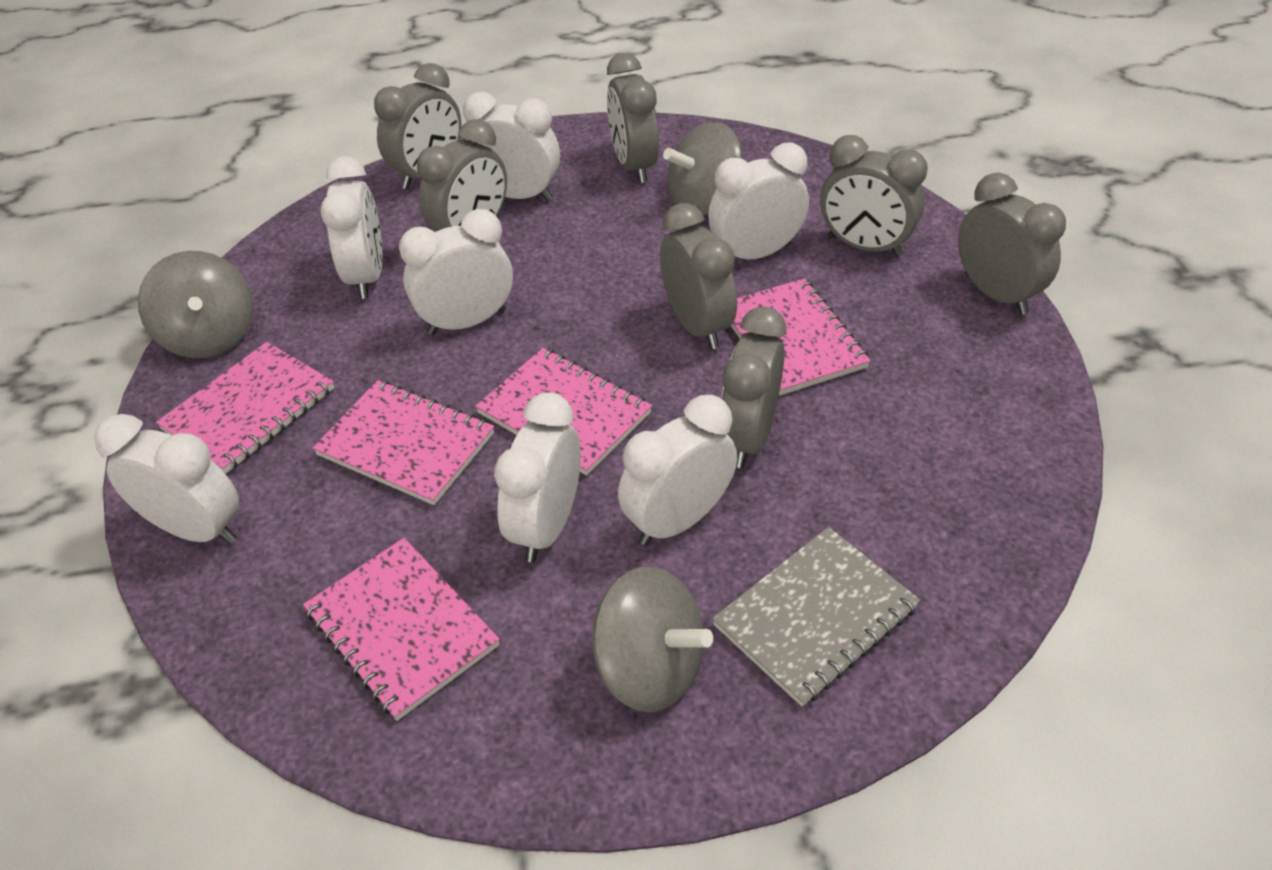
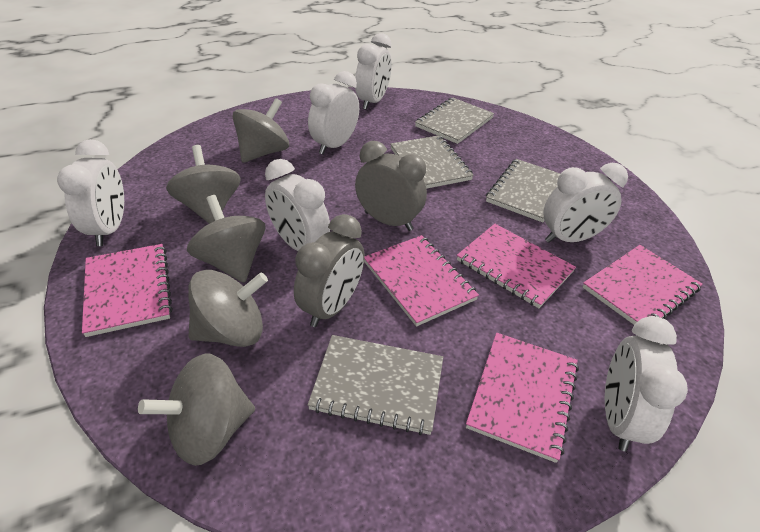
grey clock: 7 -> 2
grey notebook: 1 -> 4
grey spinning top: 3 -> 5
white clock: 7 -> 6

